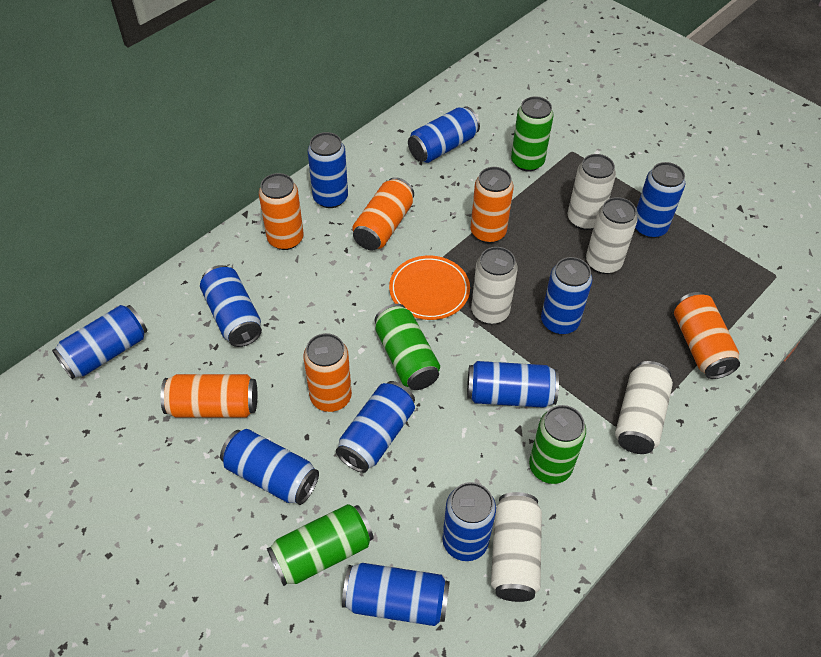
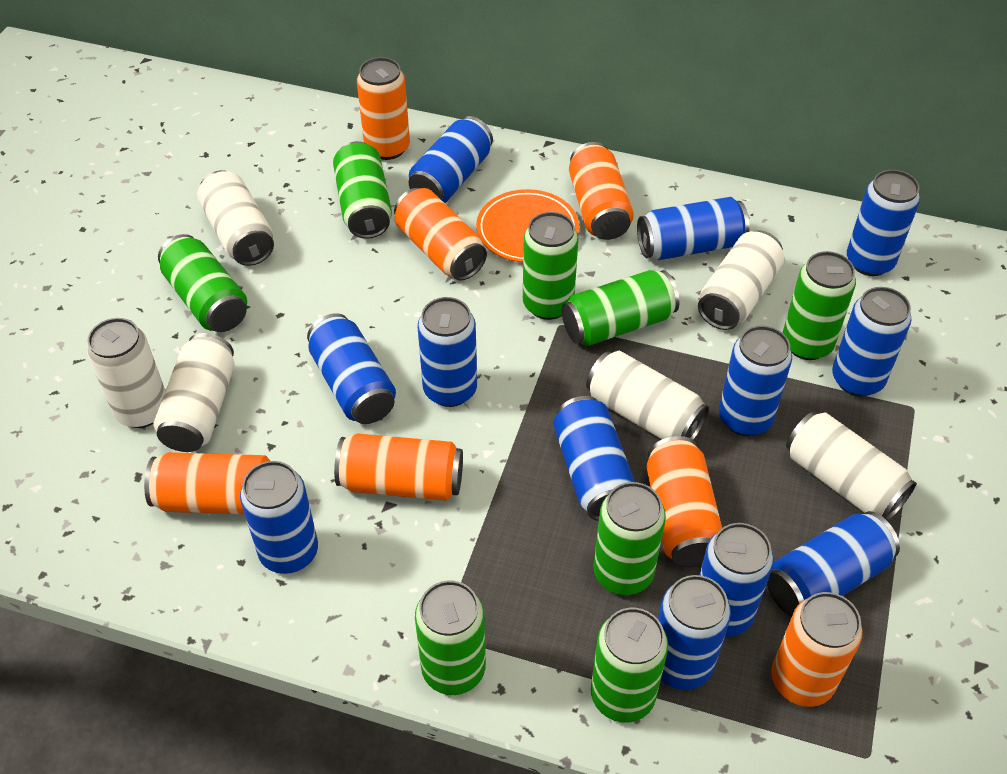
blue can: 11 -> 12
green can: 4 -> 8
orange can: 6 -> 7
white can: 5 -> 6

